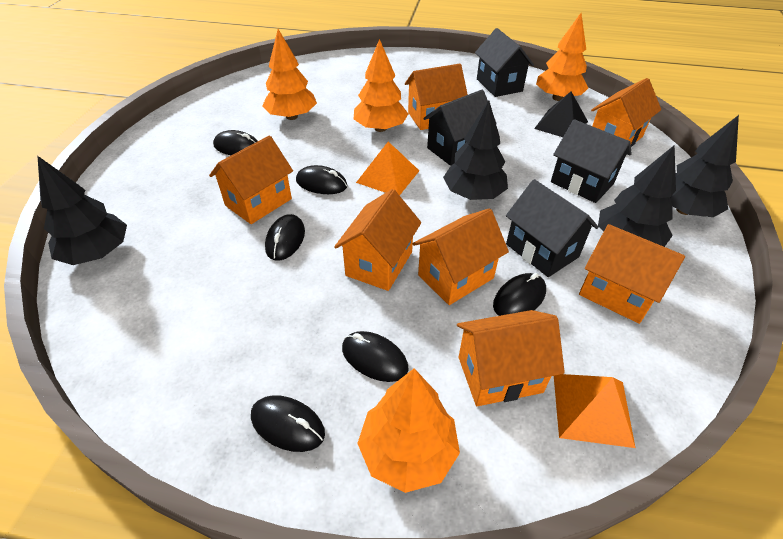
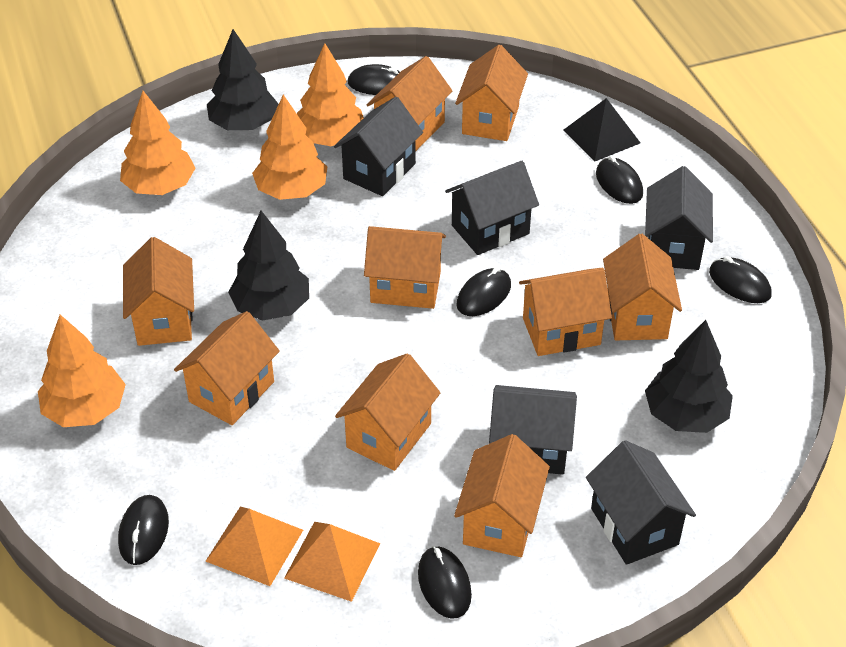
black house: 4 -> 5
black tree: 4 -> 3
orange house: 7 -> 9

